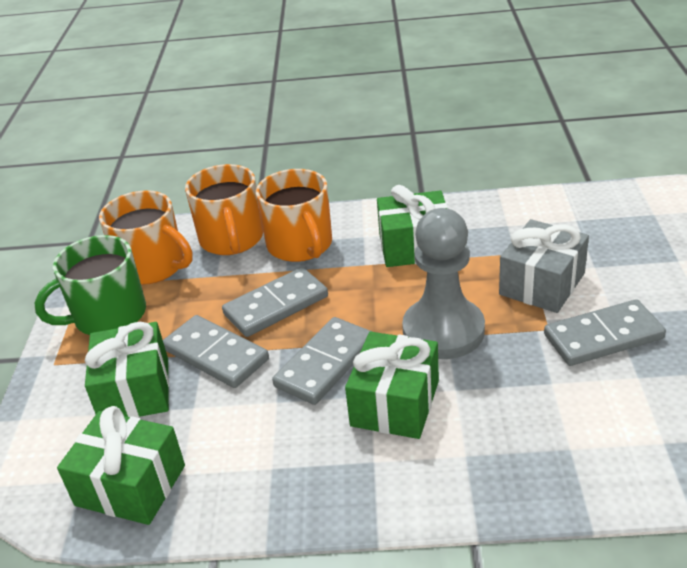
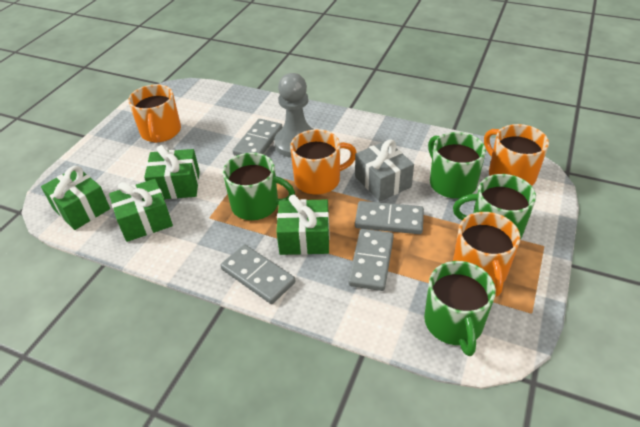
green mug: 1 -> 4
orange mug: 3 -> 4

